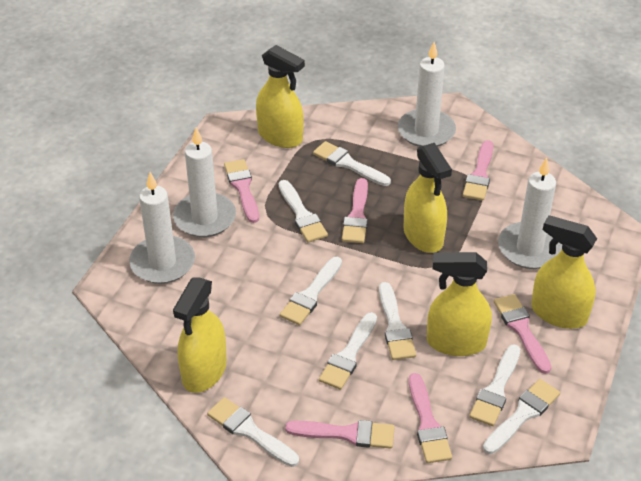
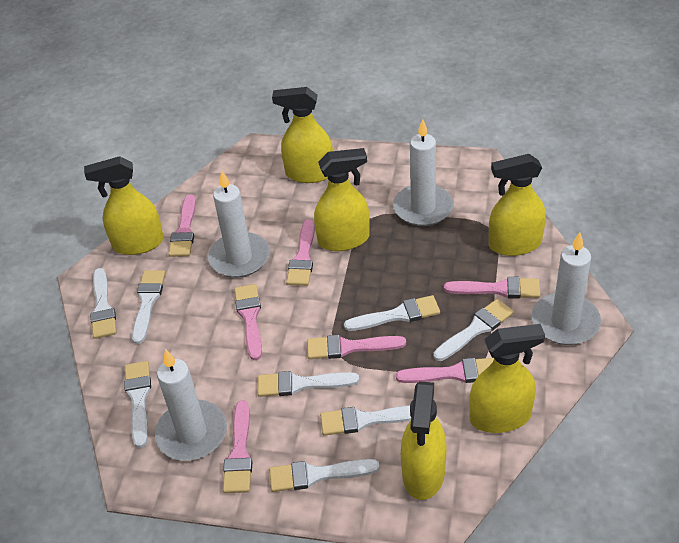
pink brush: 6 -> 7
yellow spray bottle: 5 -> 6

